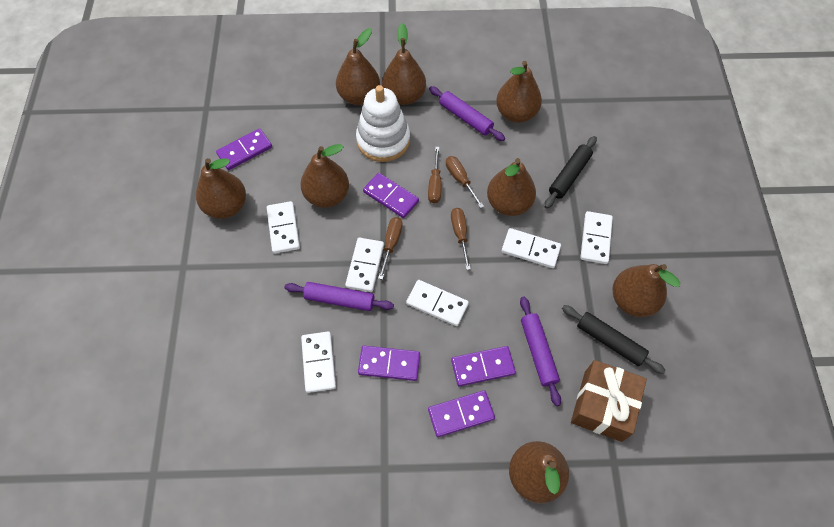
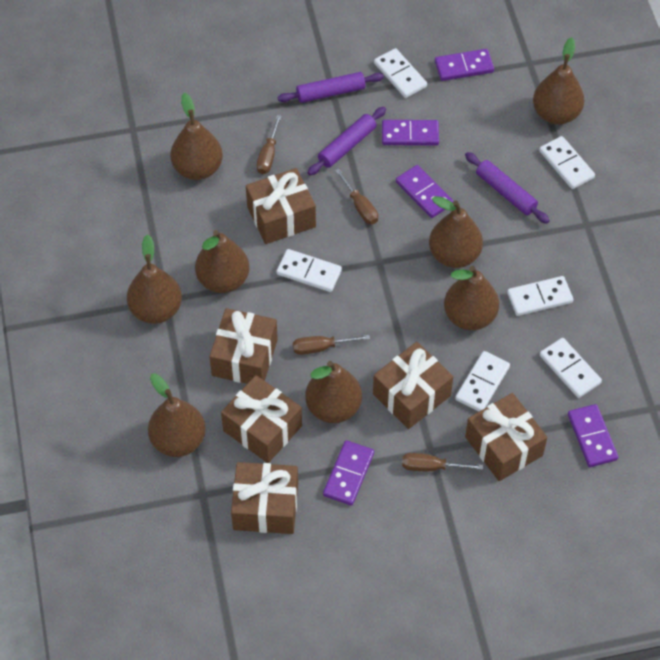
black rolling pin: 2 -> 0
brown gift: 1 -> 6
white stacking toy: 1 -> 0

